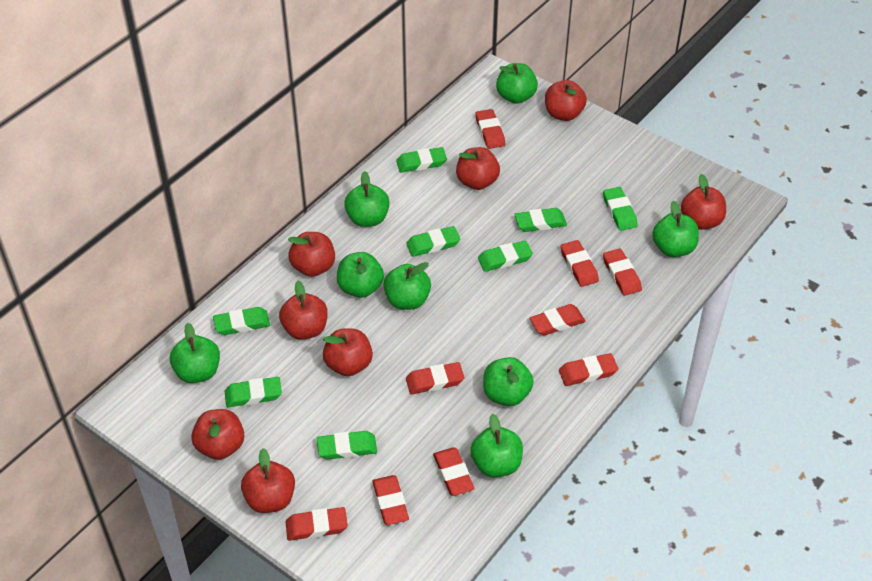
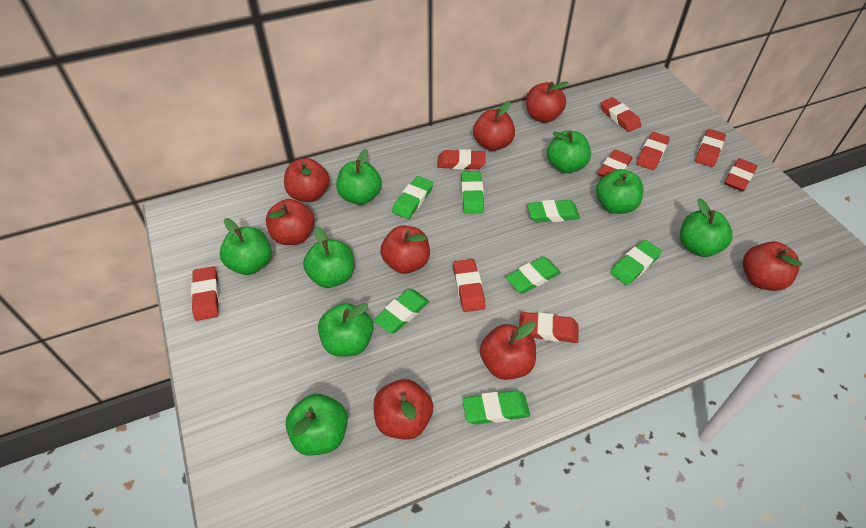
green eraser: 8 -> 7

